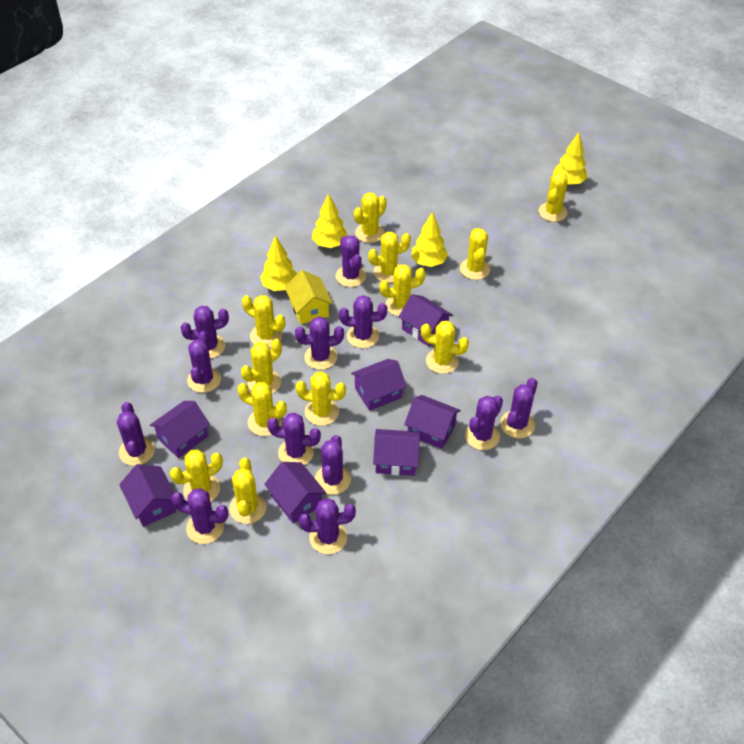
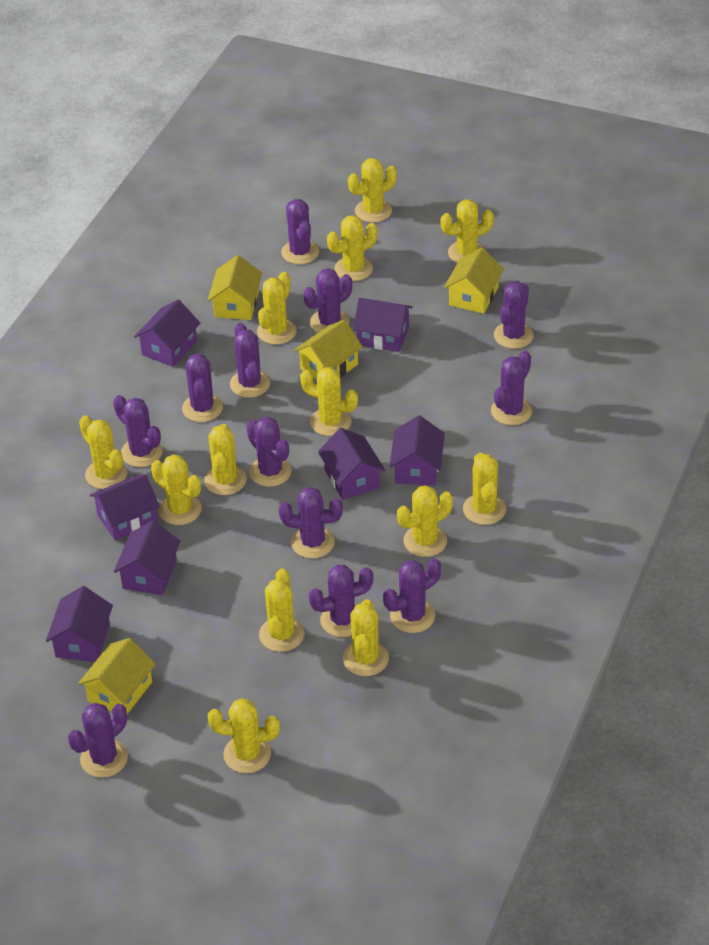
yellow cactus: 12 -> 13
yellow house: 1 -> 4
yellow tree: 4 -> 0

